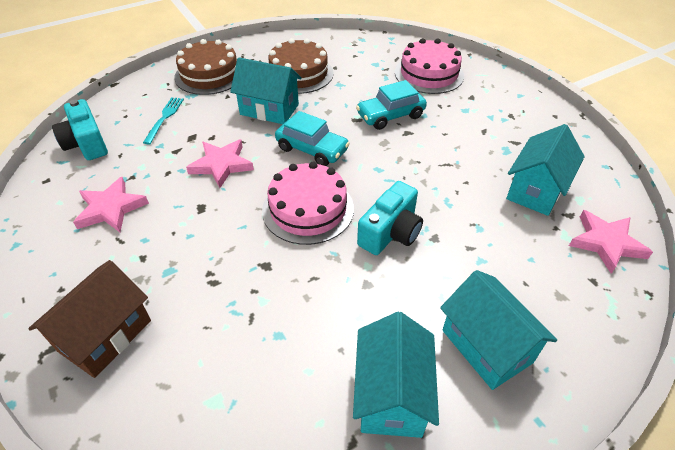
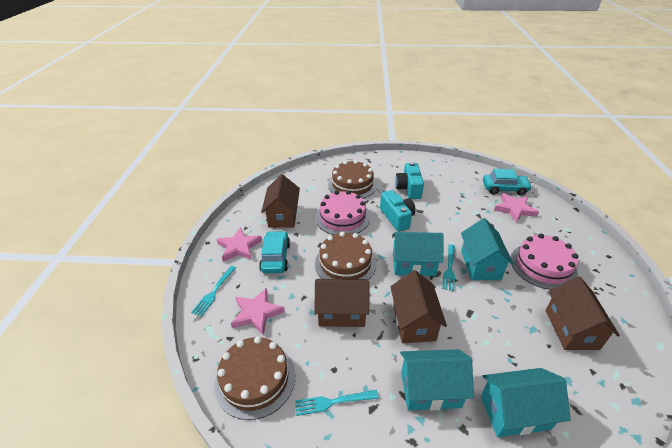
brown cake: 2 -> 3
brown house: 1 -> 4
turquoise fork: 1 -> 3

